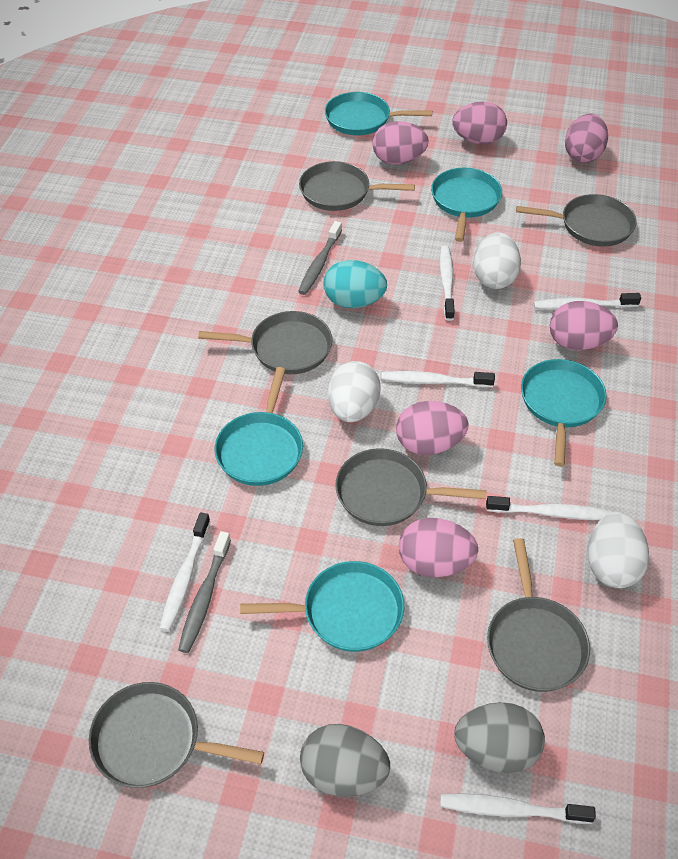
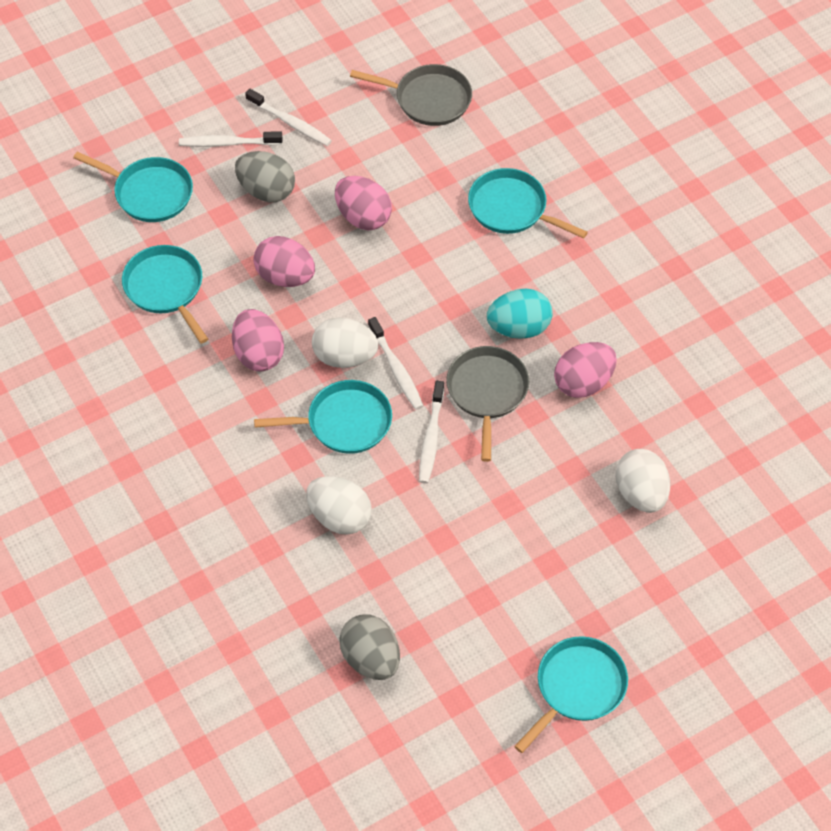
grey pan: 6 -> 2
grey toothbrush: 2 -> 0
pink egg: 6 -> 4
white toothbrush: 6 -> 4

